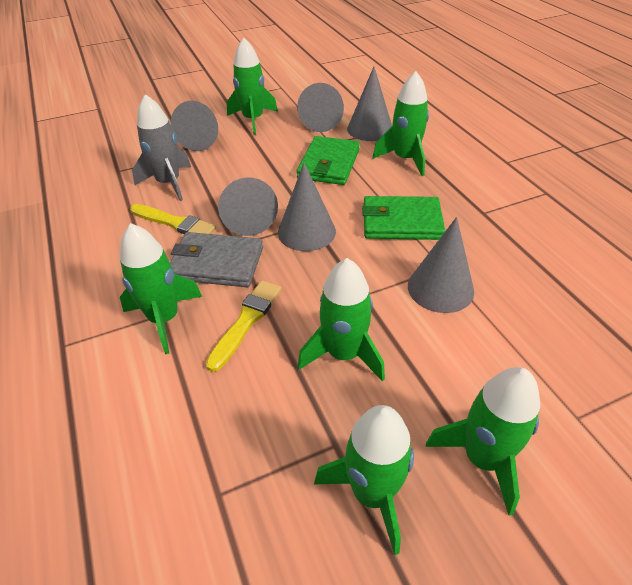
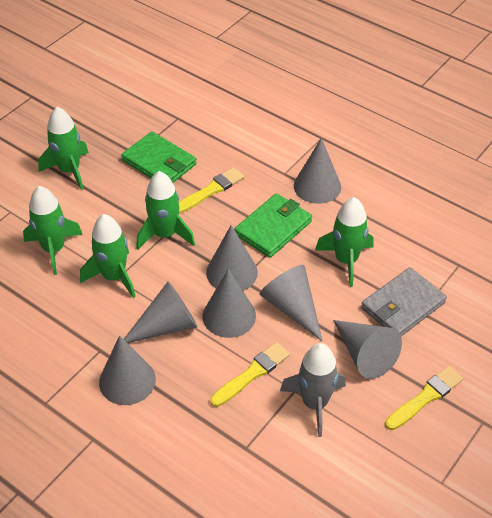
green rocket: 6 -> 5
grey cone: 6 -> 7
yellow brush: 2 -> 3

